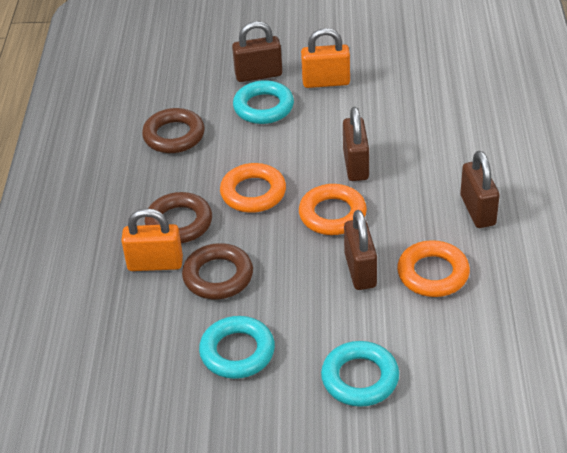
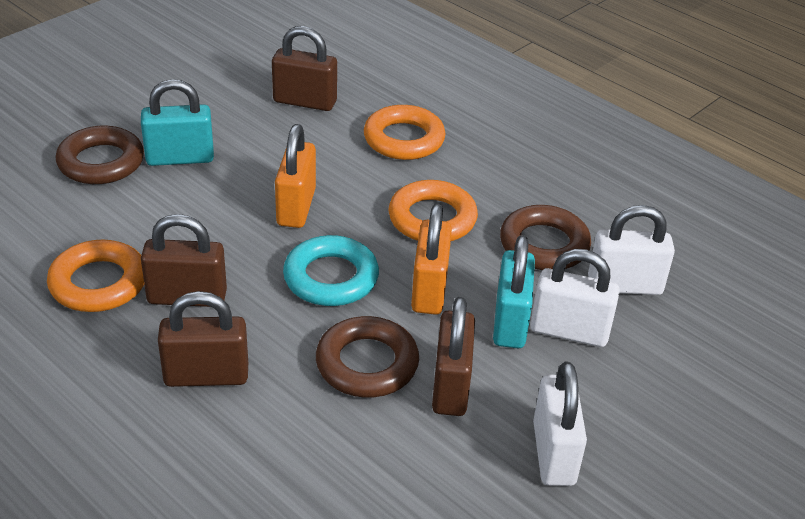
turquoise padlock: 0 -> 2
turquoise ring: 3 -> 1
white padlock: 0 -> 3

